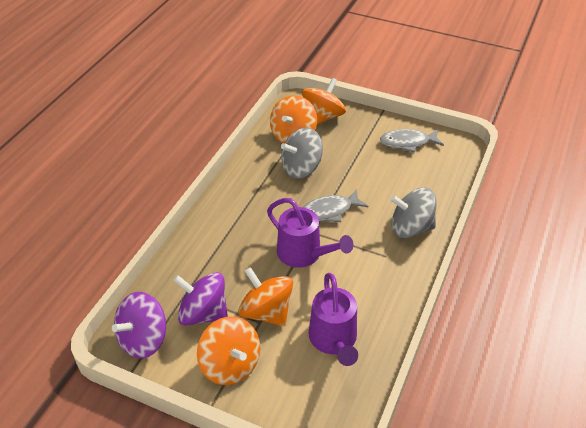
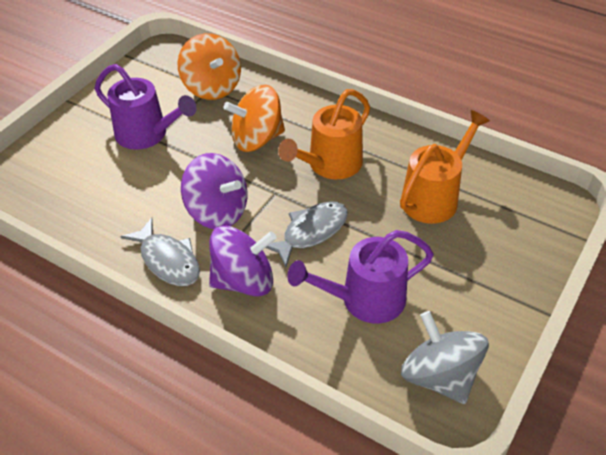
grey spinning top: 2 -> 1
orange spinning top: 4 -> 2
orange watering can: 0 -> 2

